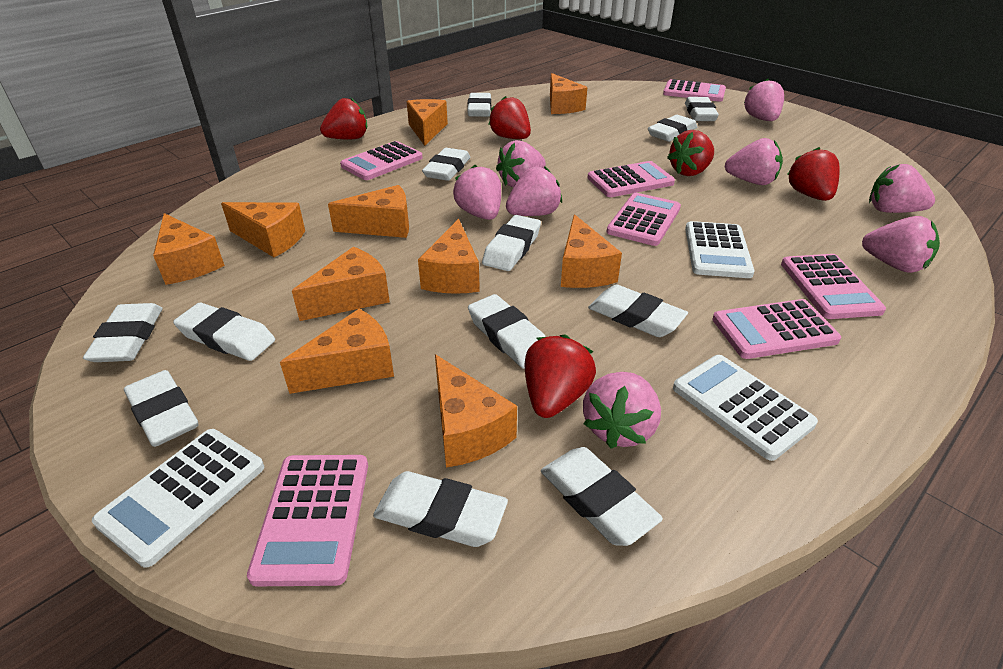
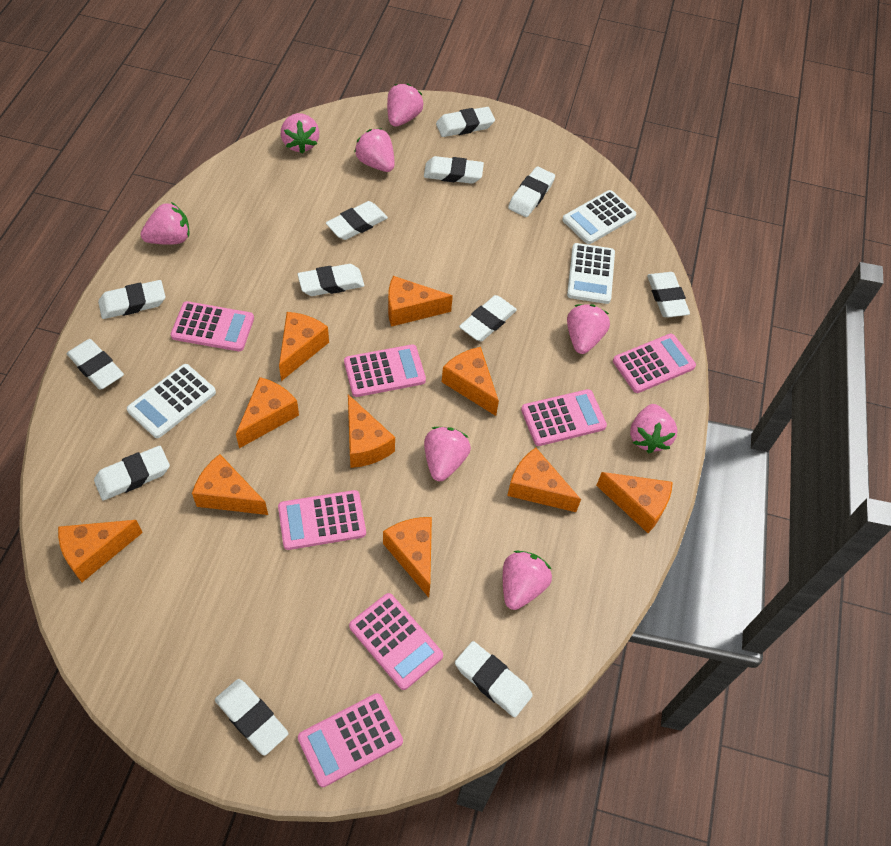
red strawberry: 5 -> 0

